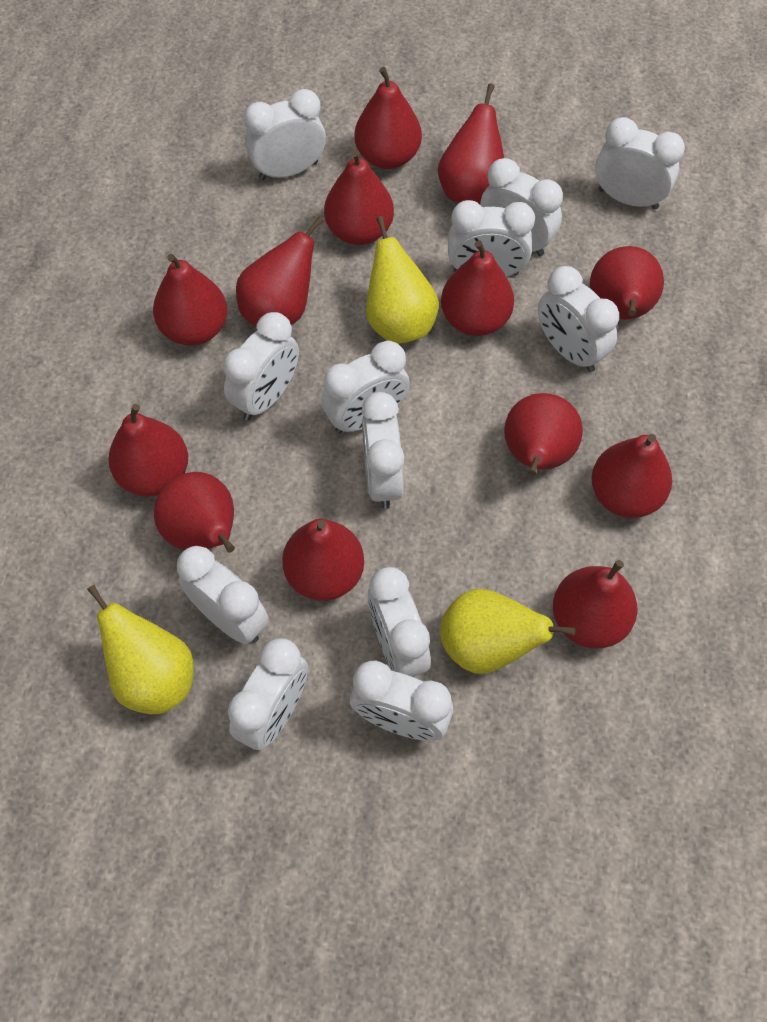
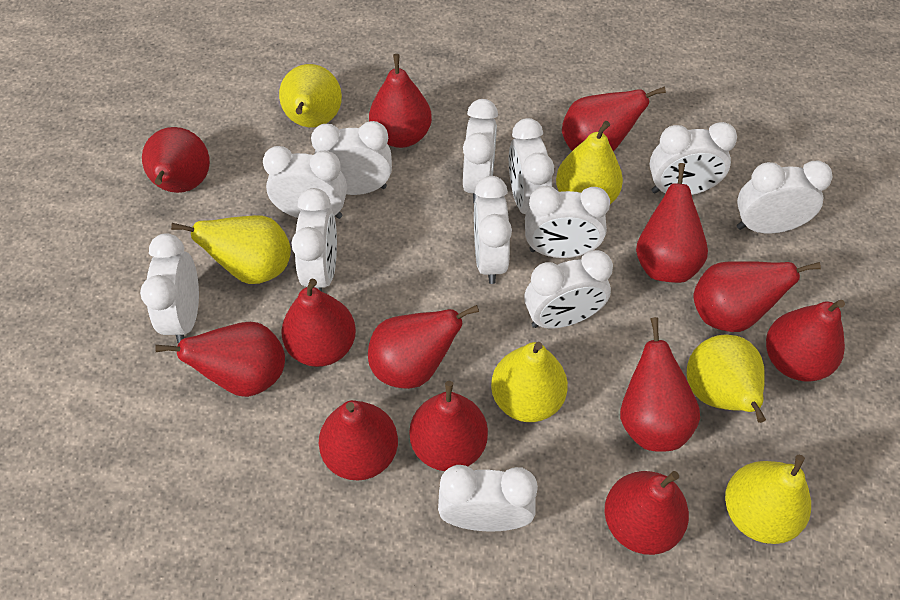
yellow pear: 3 -> 6

